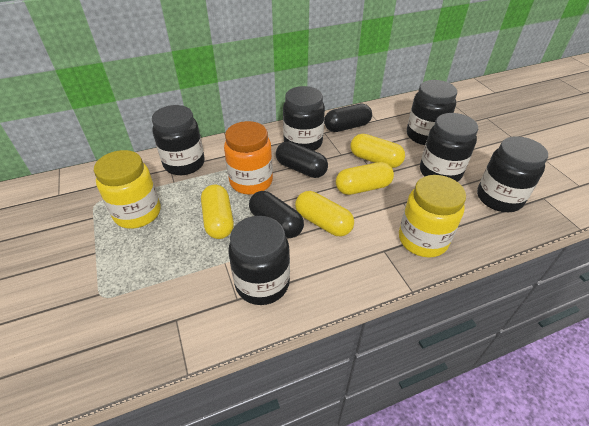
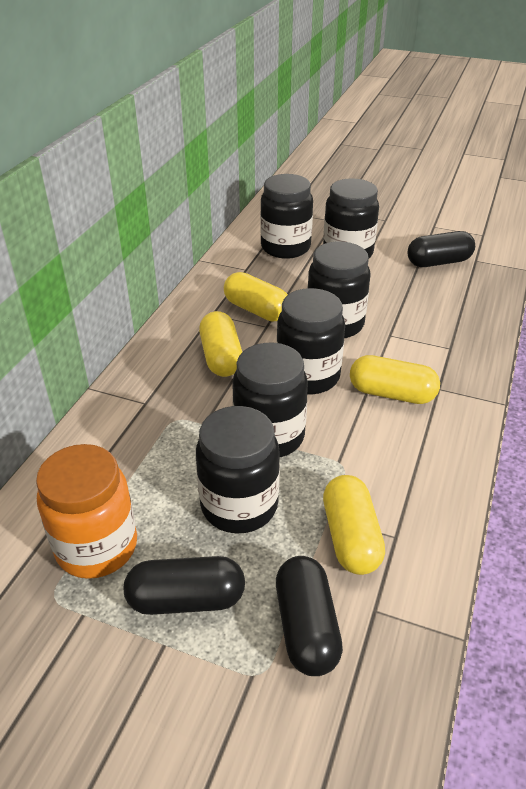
yellow jar: 2 -> 0

